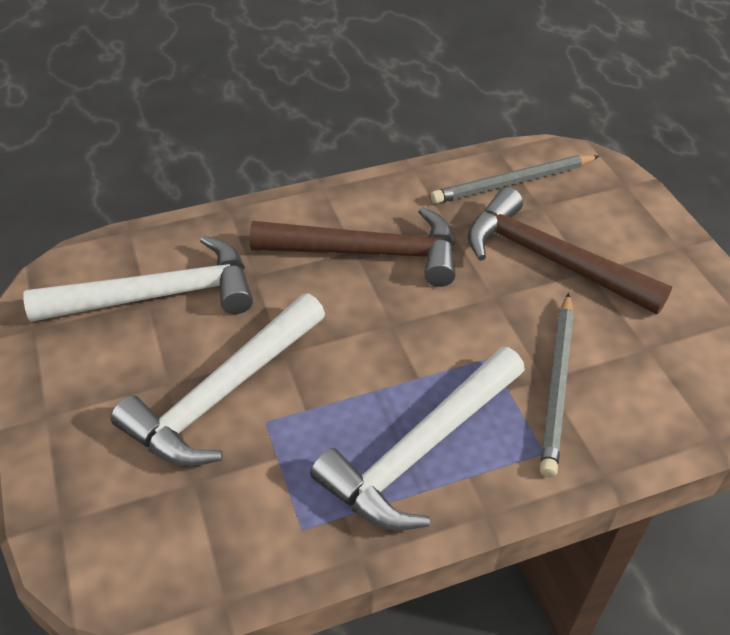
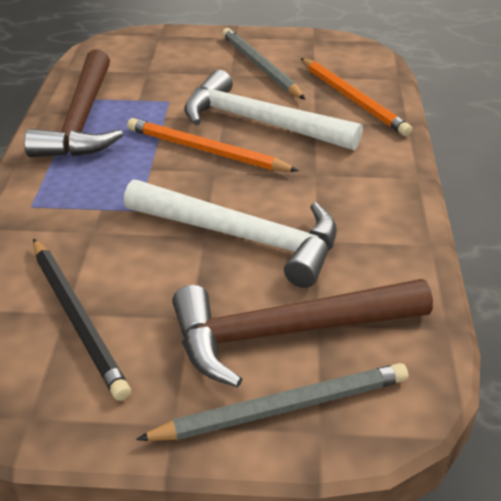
black pencil: 0 -> 1
orange pencil: 0 -> 2
white hammer: 3 -> 2

